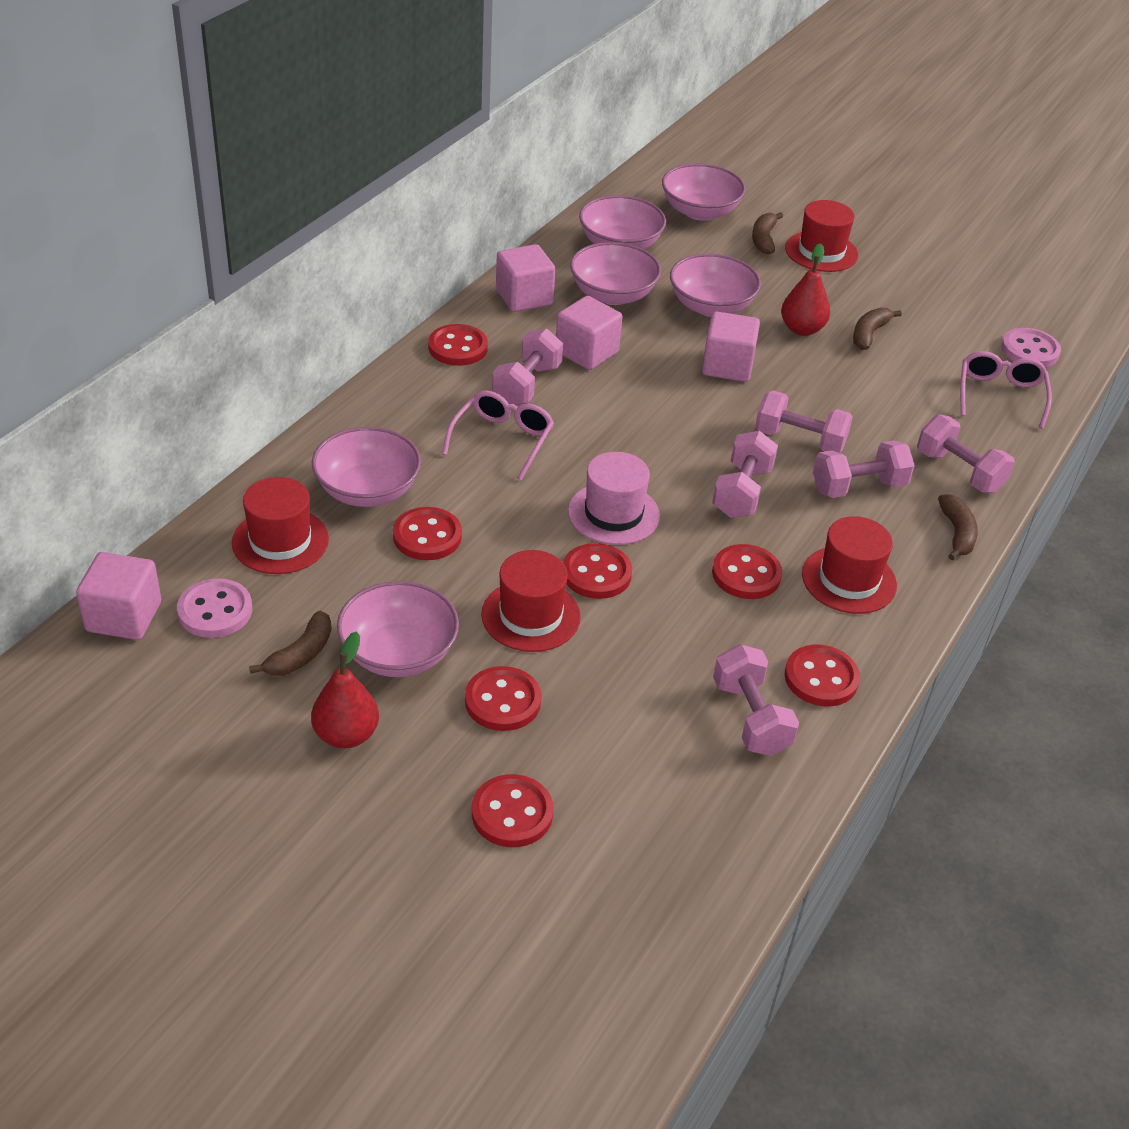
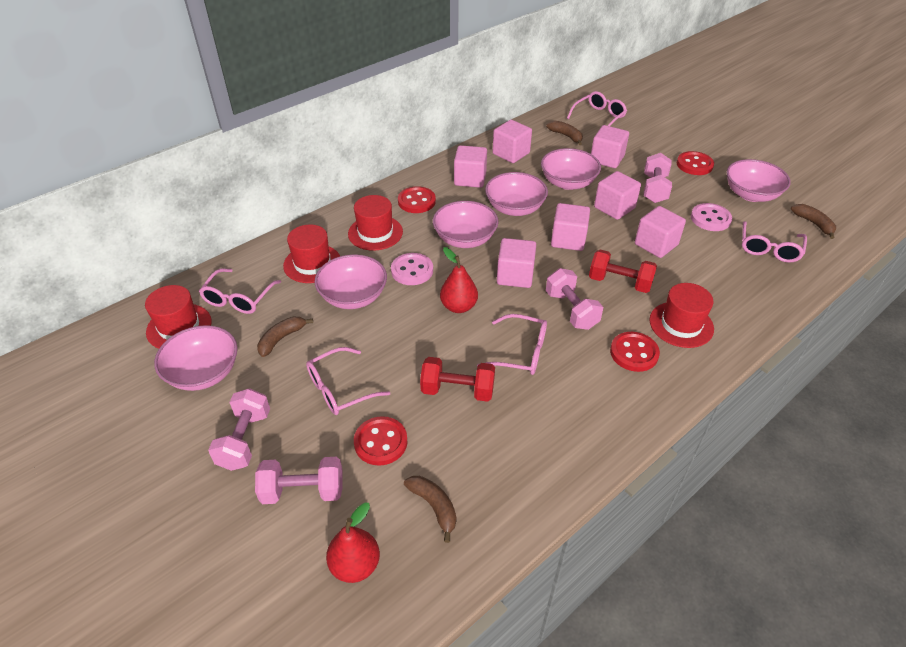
pink cube: 4 -> 7
pink dumbbell: 6 -> 4
pink glasses: 2 -> 5
pink hat: 1 -> 0
red button: 7 -> 4
red dumbbell: 0 -> 2

